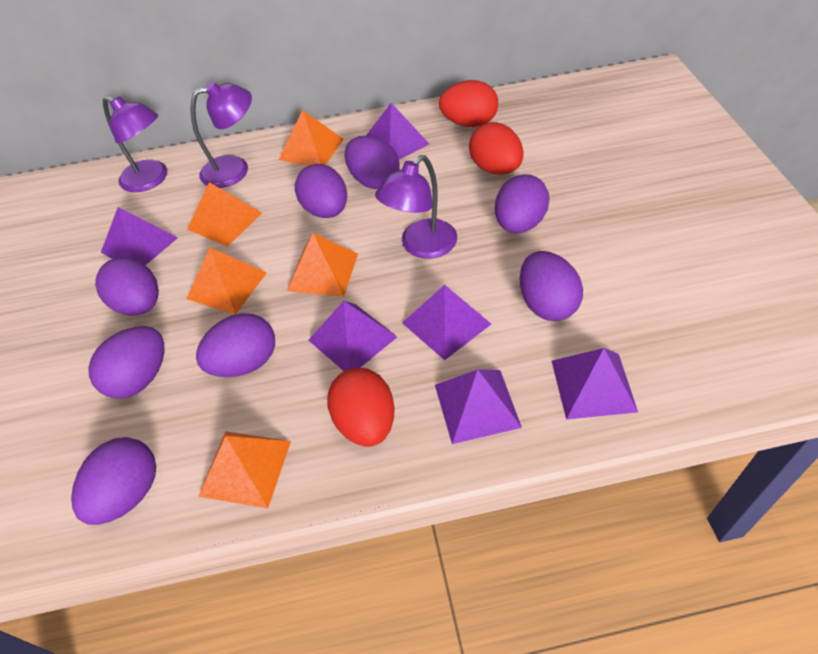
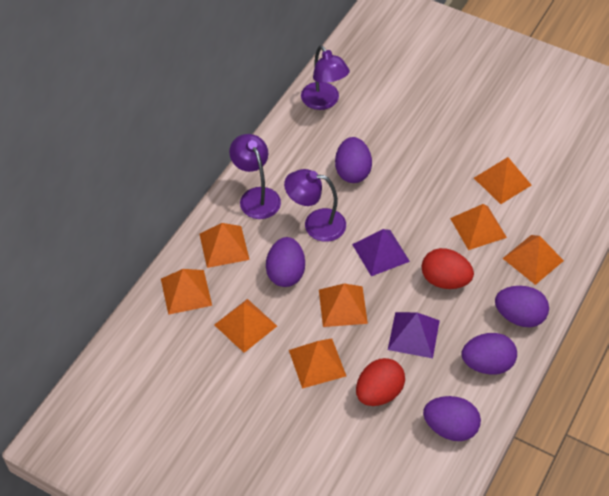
orange pyramid: 5 -> 8
purple egg: 8 -> 5
purple pyramid: 6 -> 2
red egg: 3 -> 2

